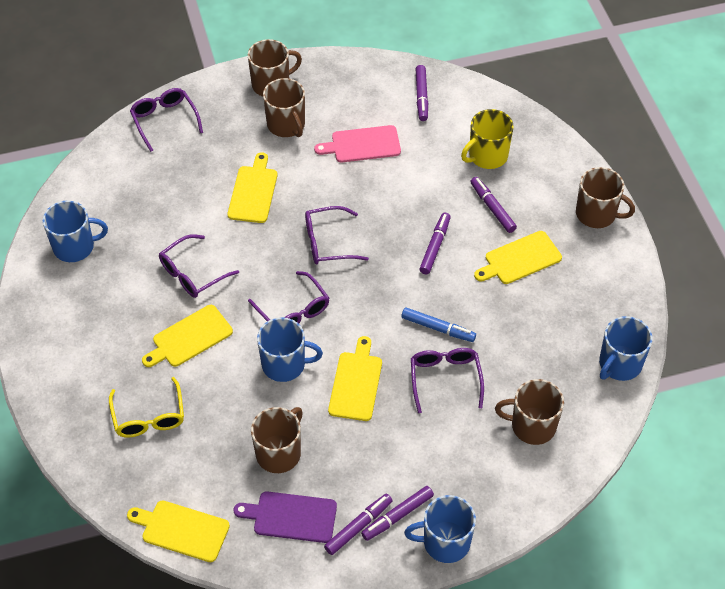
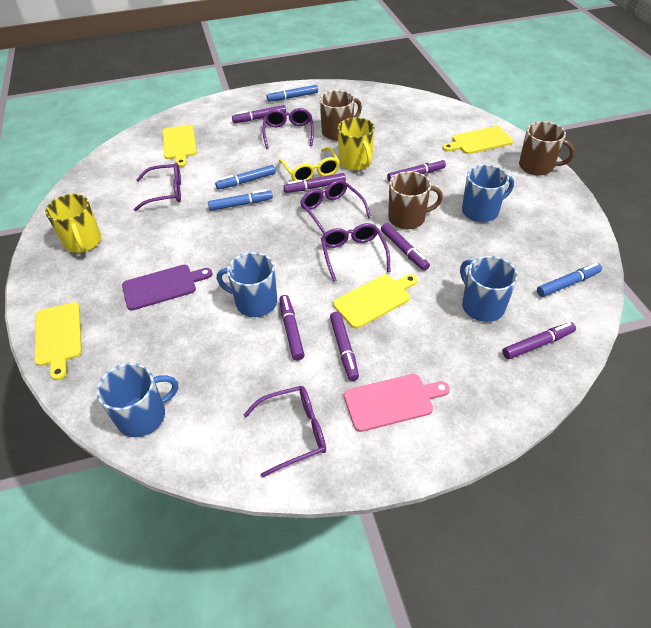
blue marker: 1 -> 4
brown mug: 5 -> 3
purple marker: 5 -> 7
yellow cutting board: 5 -> 4
yellow mug: 1 -> 2

